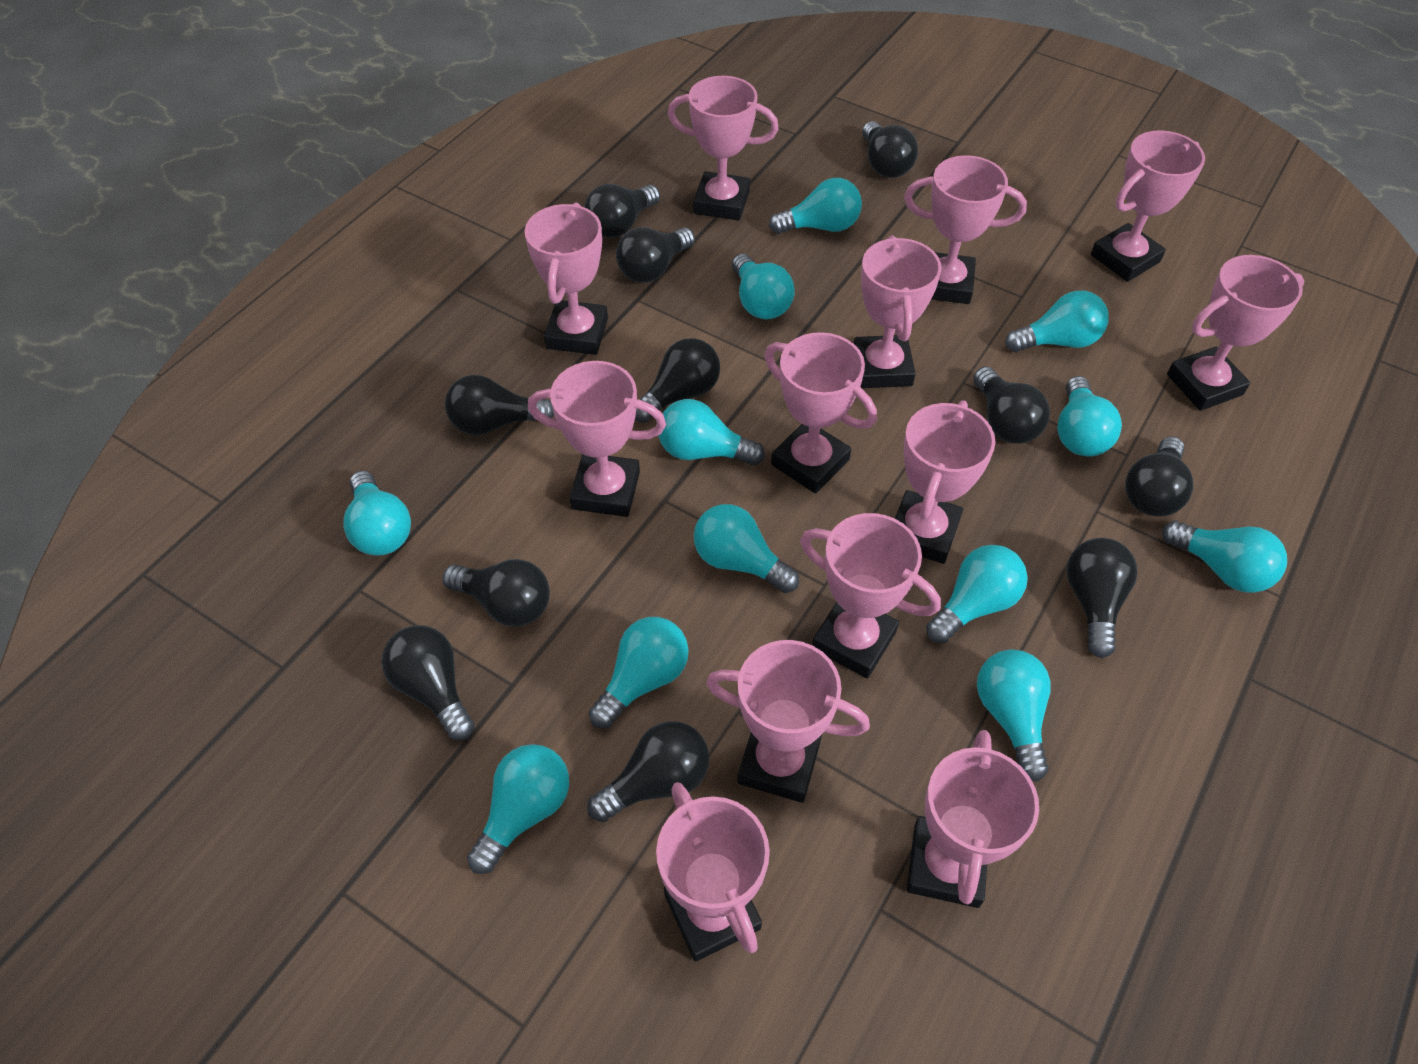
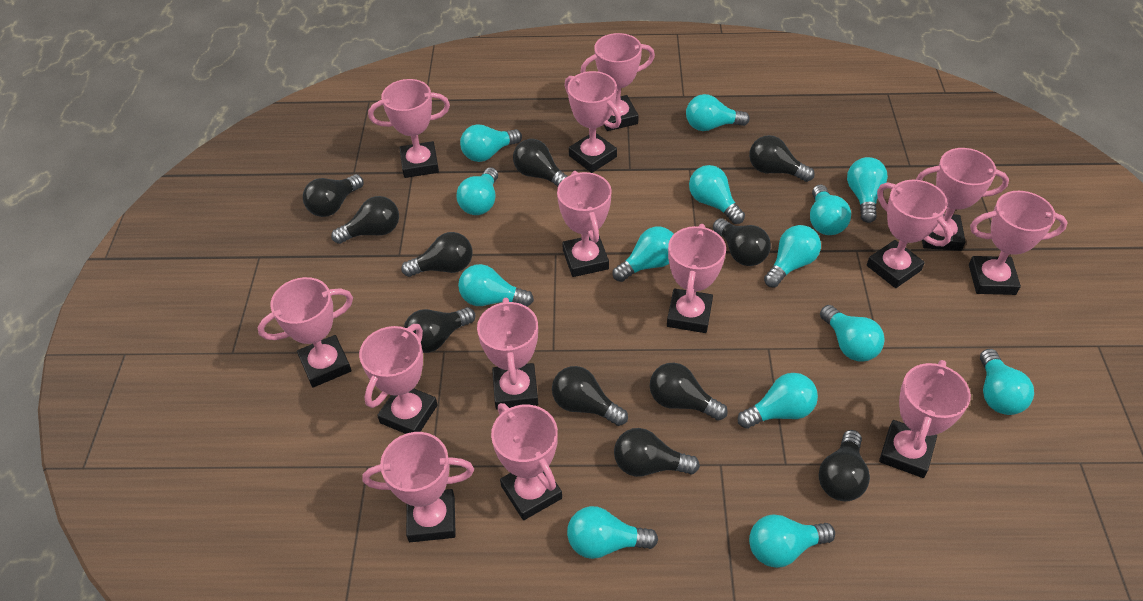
pink trophy: 13 -> 14
turquoise light bulb: 12 -> 14

